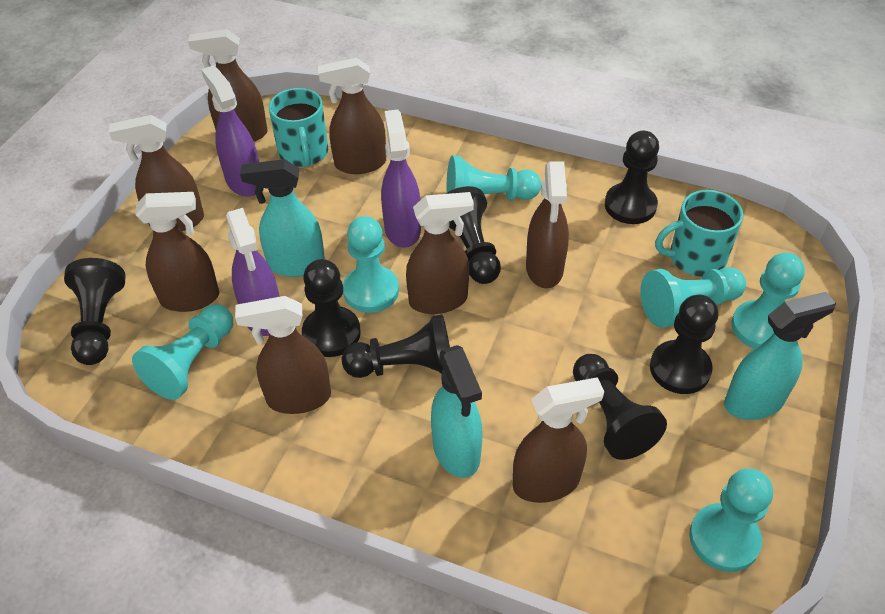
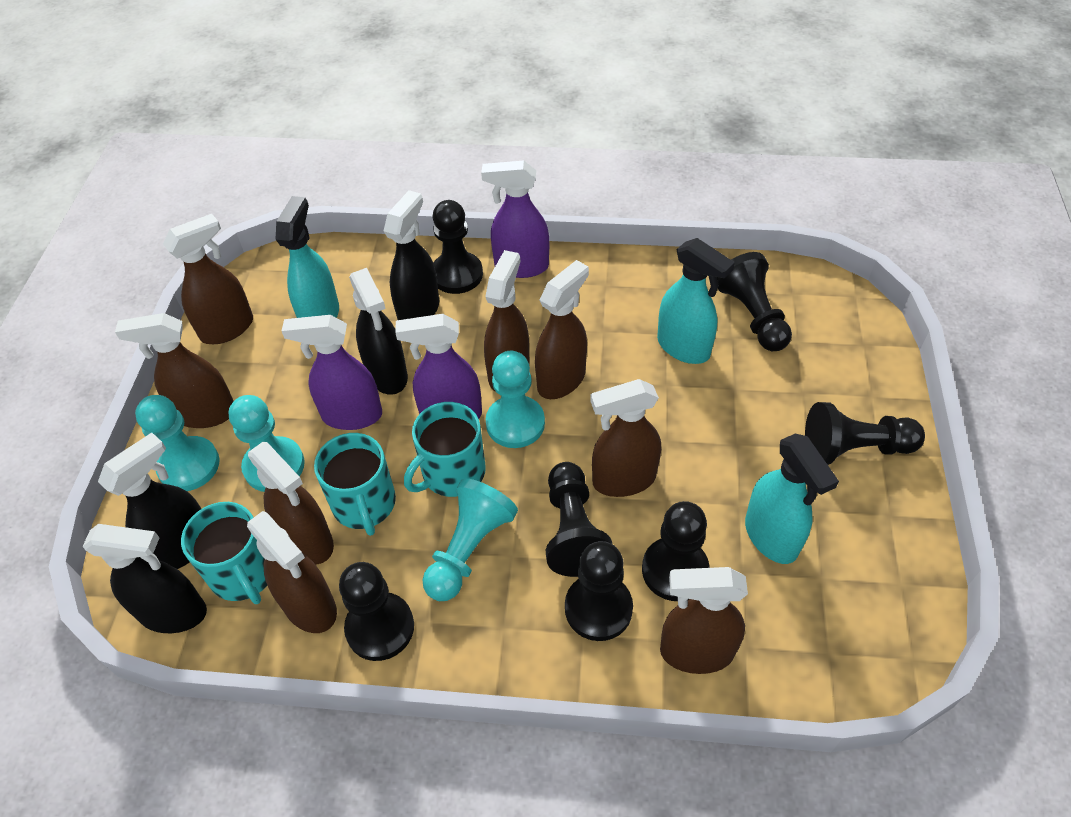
black spray bottle: 0 -> 4
turquoise mug: 2 -> 3
turquoise pawn: 6 -> 4

